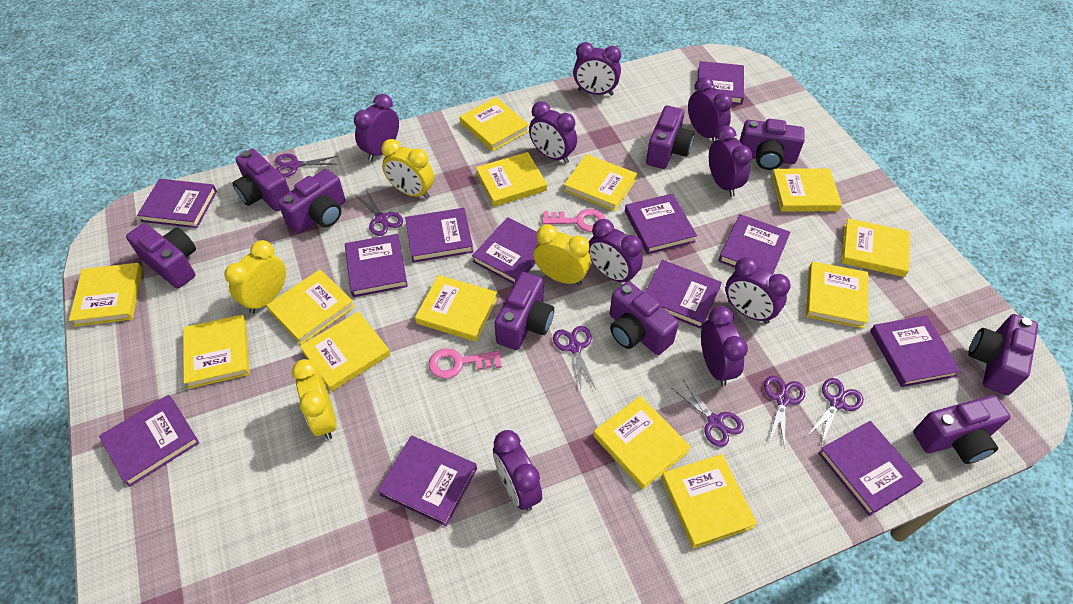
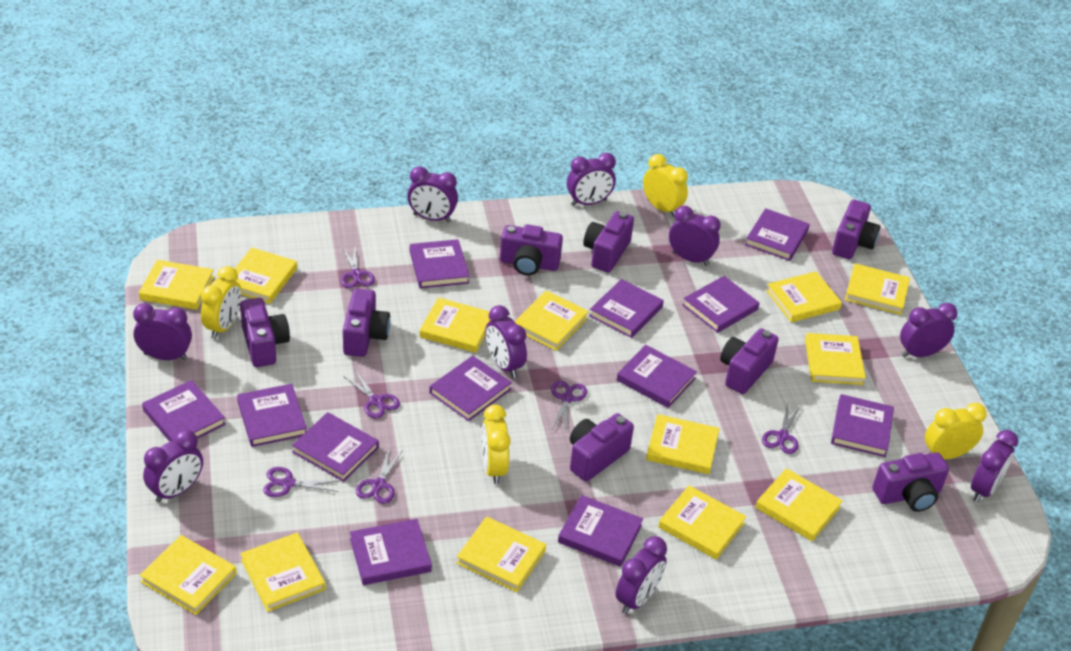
pink key: 2 -> 0
purple camera: 9 -> 8

